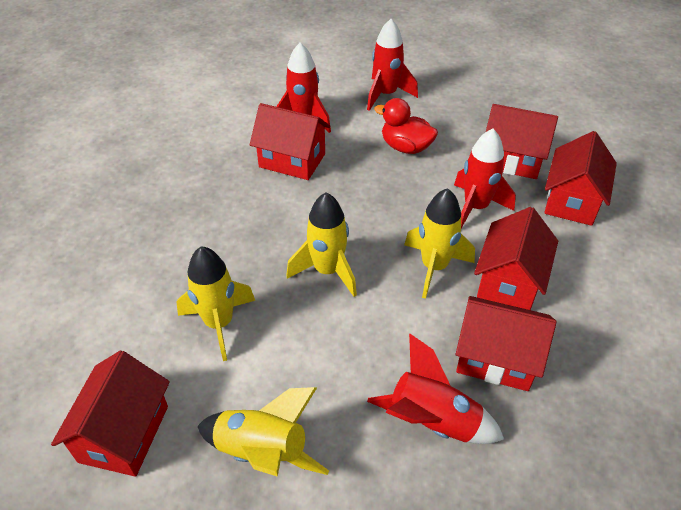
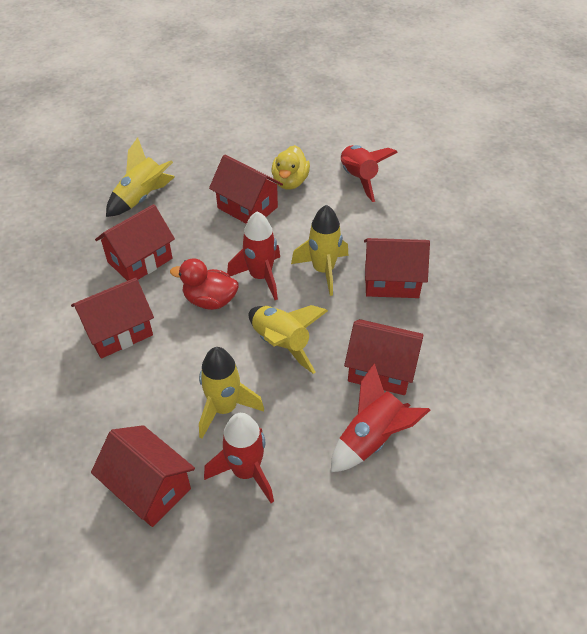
yellow duck: 0 -> 1

